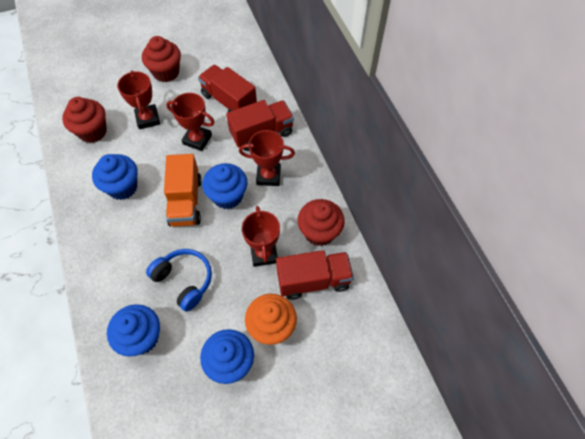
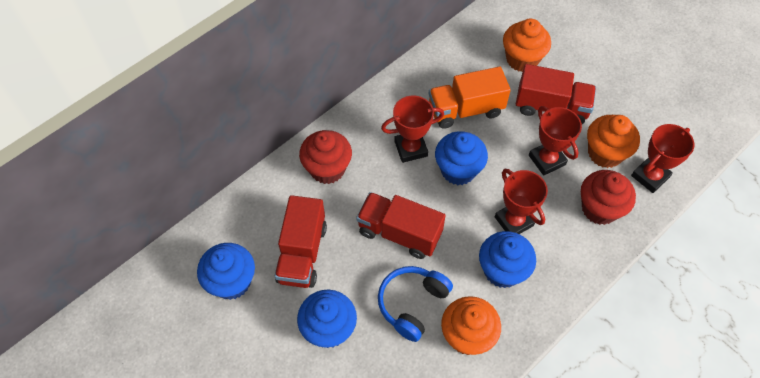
orange cupcake: 1 -> 3
red cupcake: 3 -> 2

